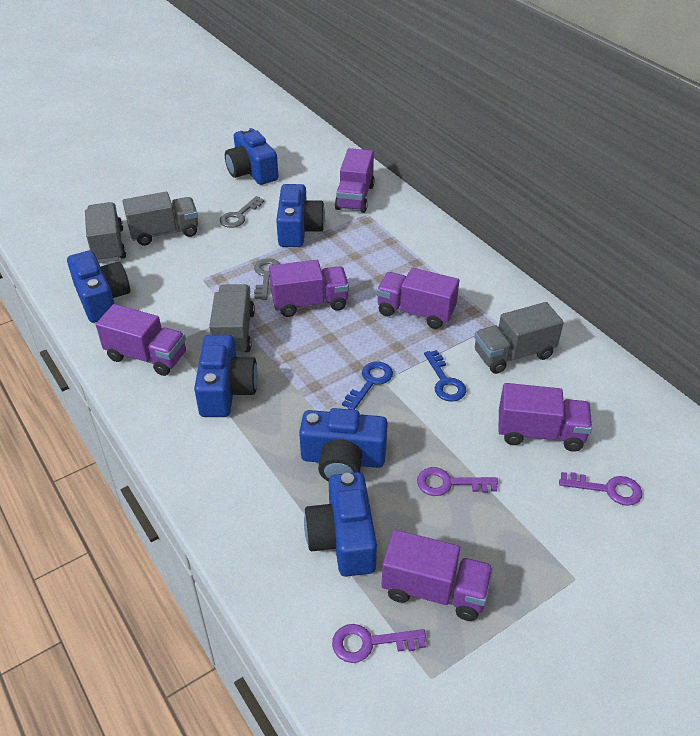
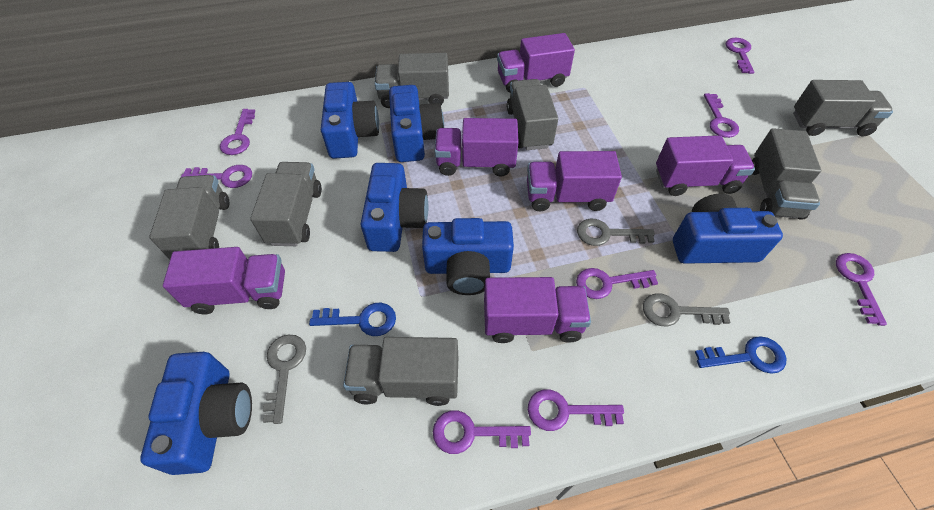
grey key: 2 -> 3
grey truck: 4 -> 7
purple key: 3 -> 8

